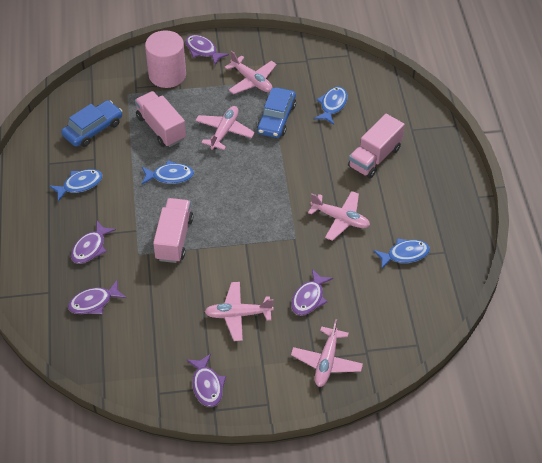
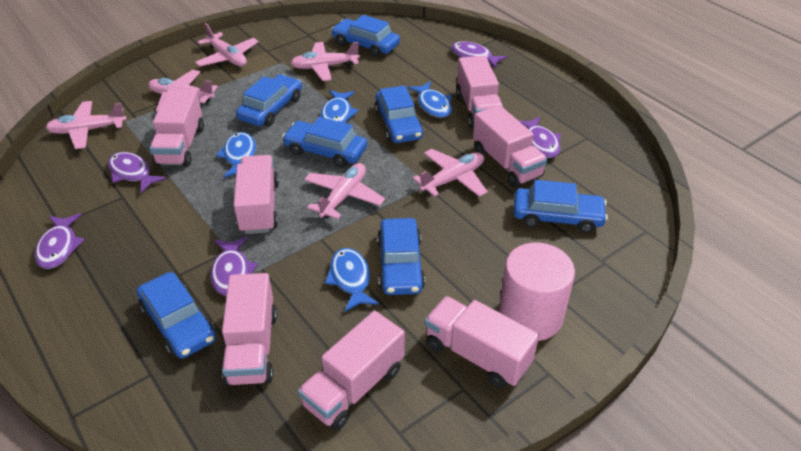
blue car: 2 -> 7
pink plane: 5 -> 6
pink truck: 3 -> 7

